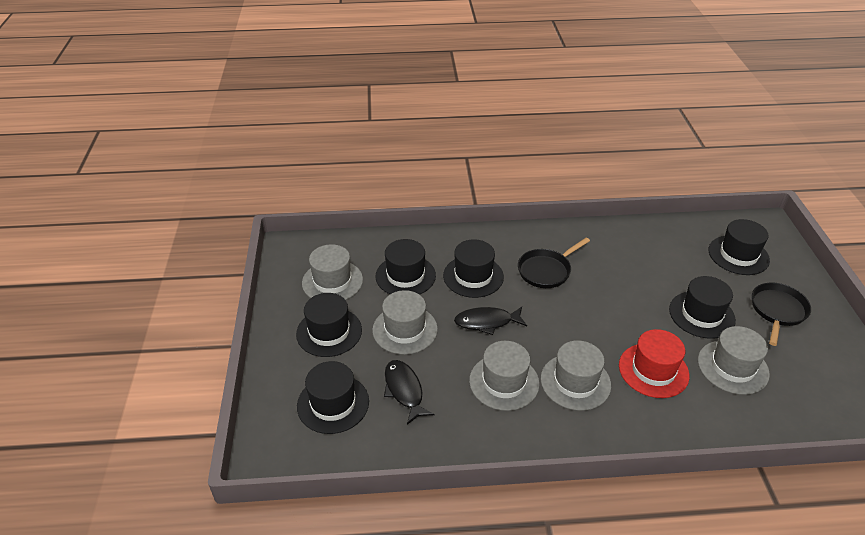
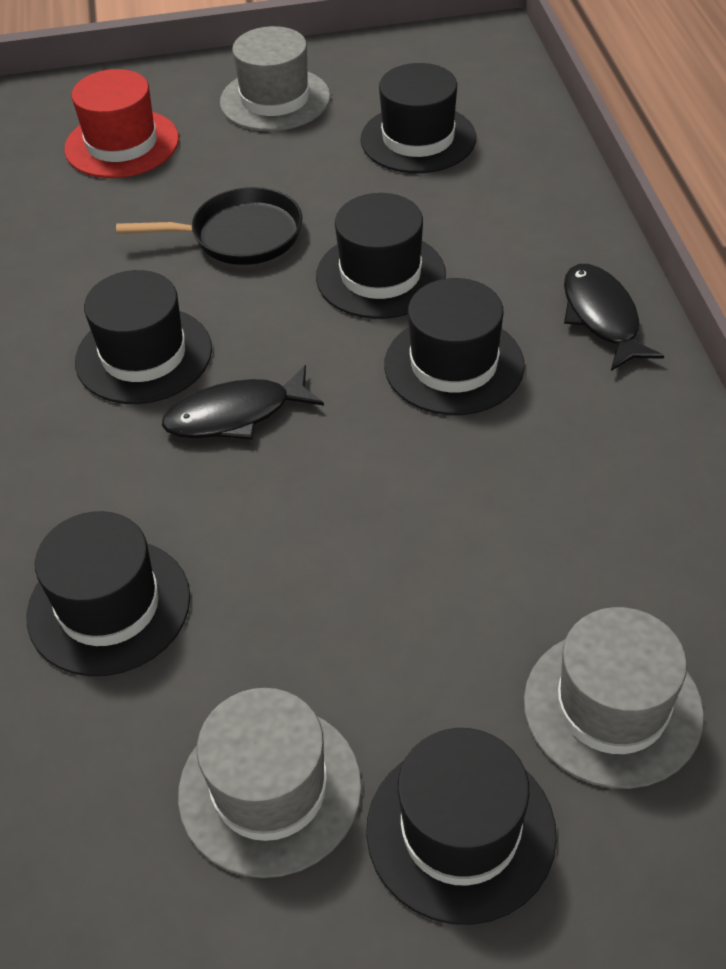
black pan: 2 -> 1
grey hat: 5 -> 3

